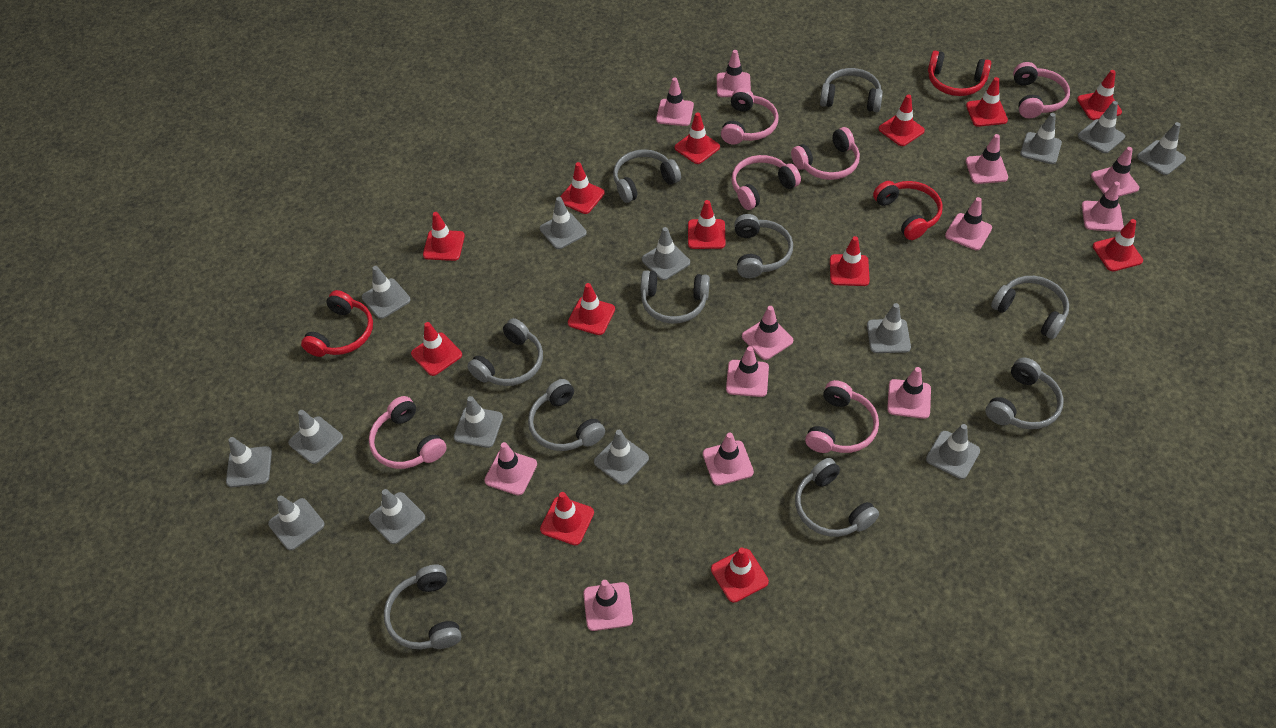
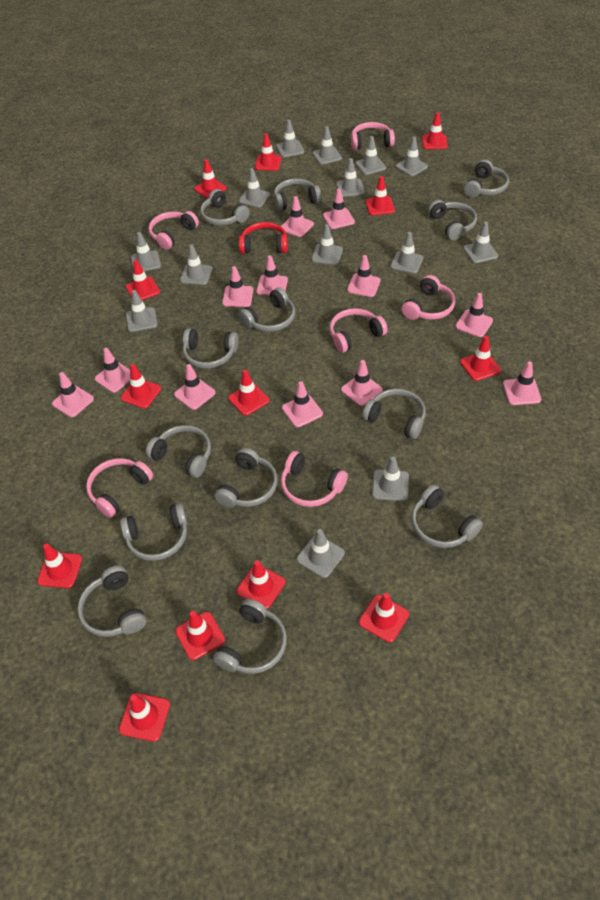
grey headphones: 10 -> 13
red headphones: 3 -> 1

